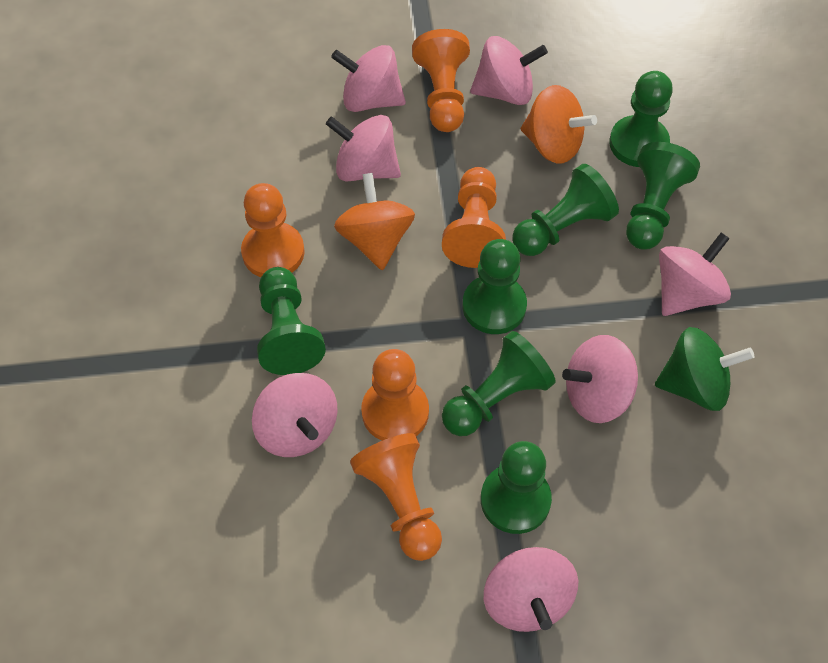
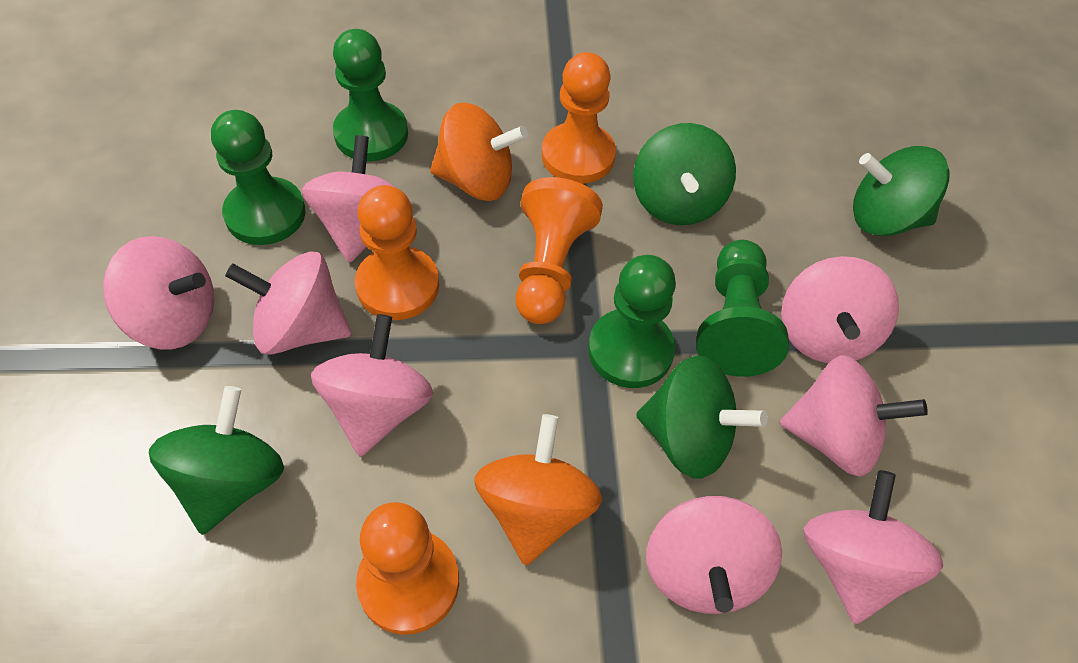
green pawn: 7 -> 4
green spinning top: 1 -> 4
orange pawn: 5 -> 4
pink spinning top: 7 -> 8

